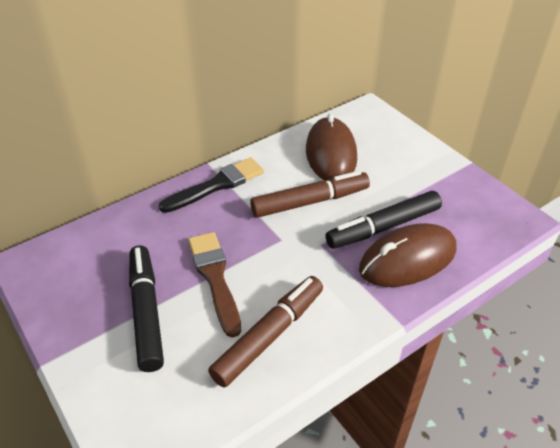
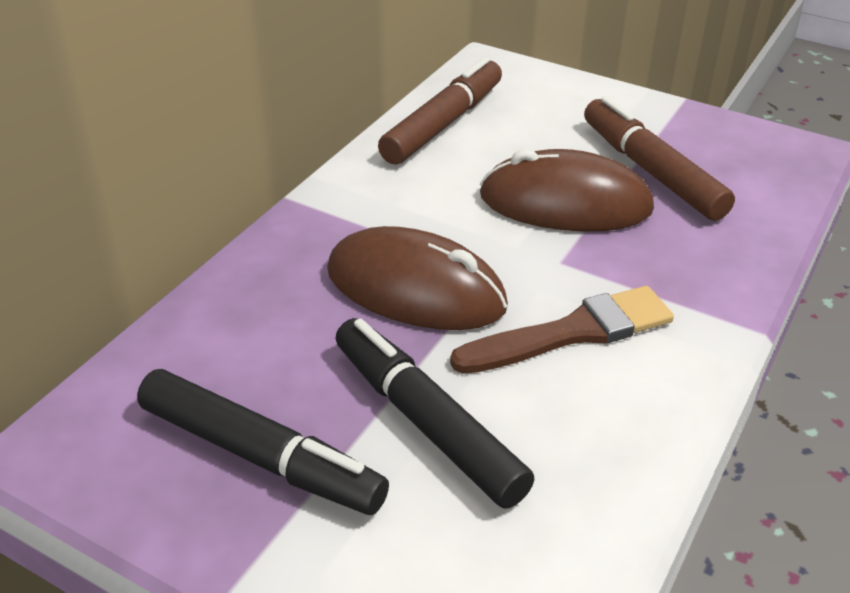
black brush: 1 -> 0

